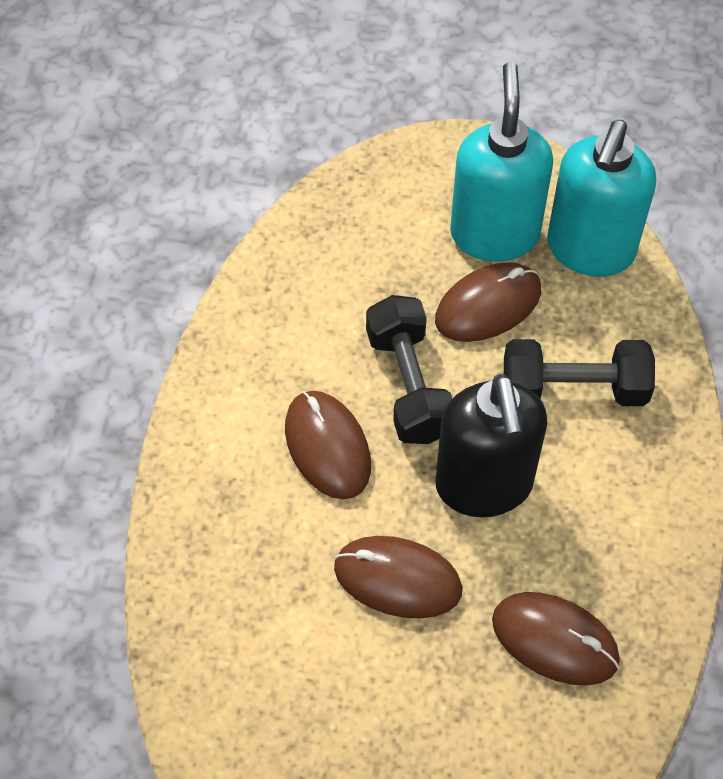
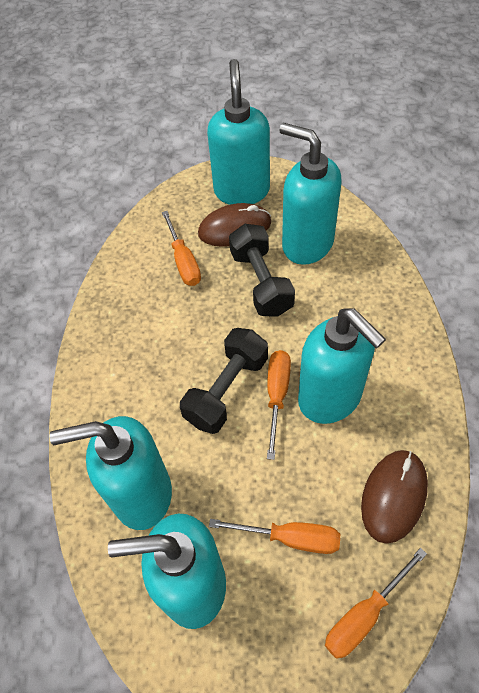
black soap dispenser: 1 -> 0
brown mouse: 4 -> 2
orange screwdriver: 0 -> 4
turquoise soap dispenser: 2 -> 5

